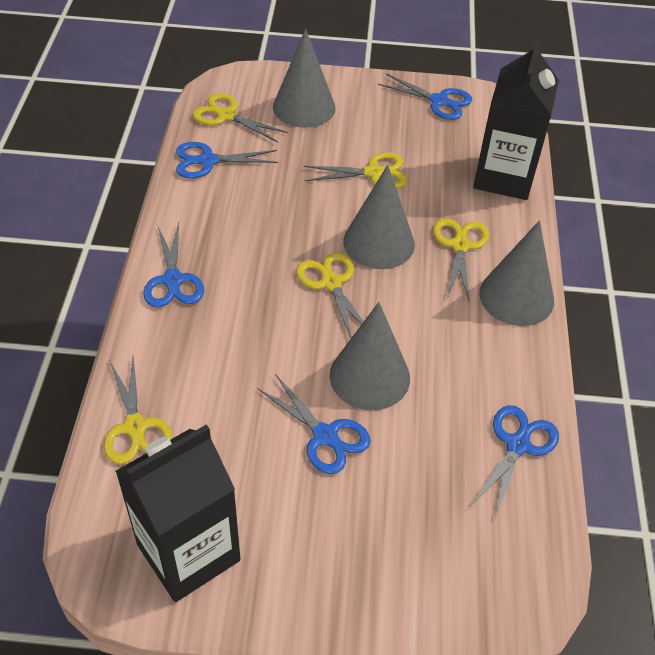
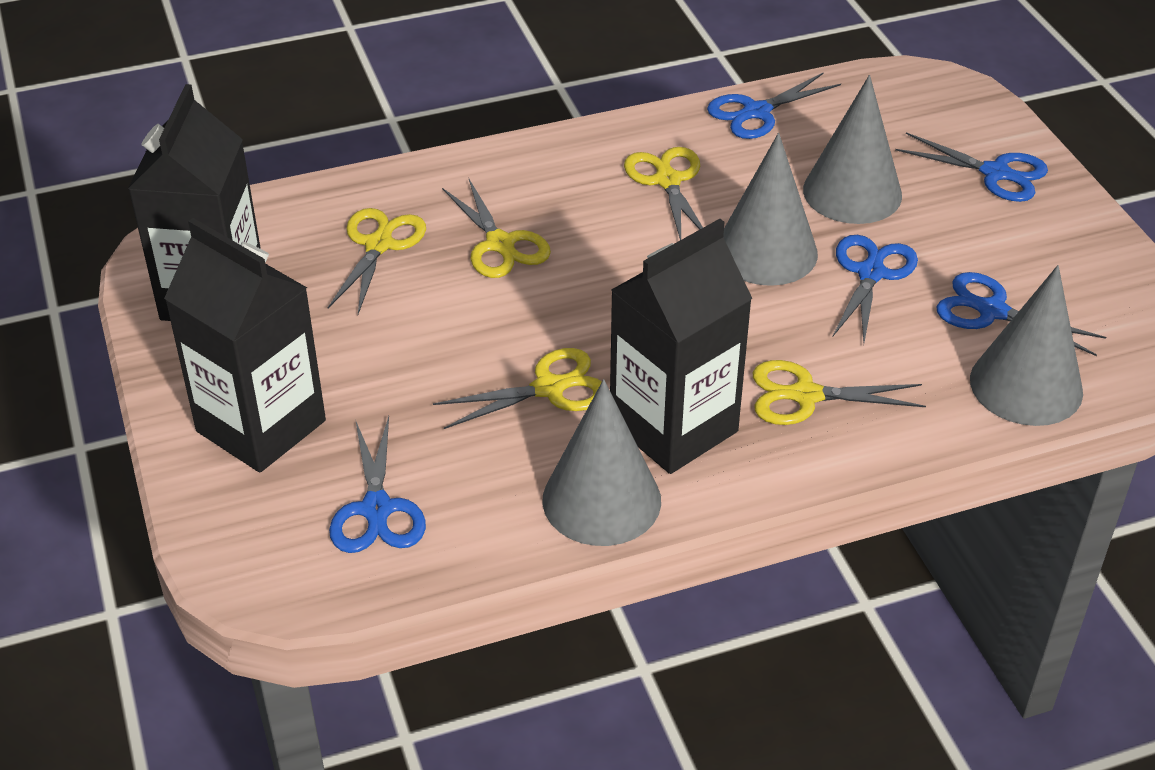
black carton: 2 -> 3

